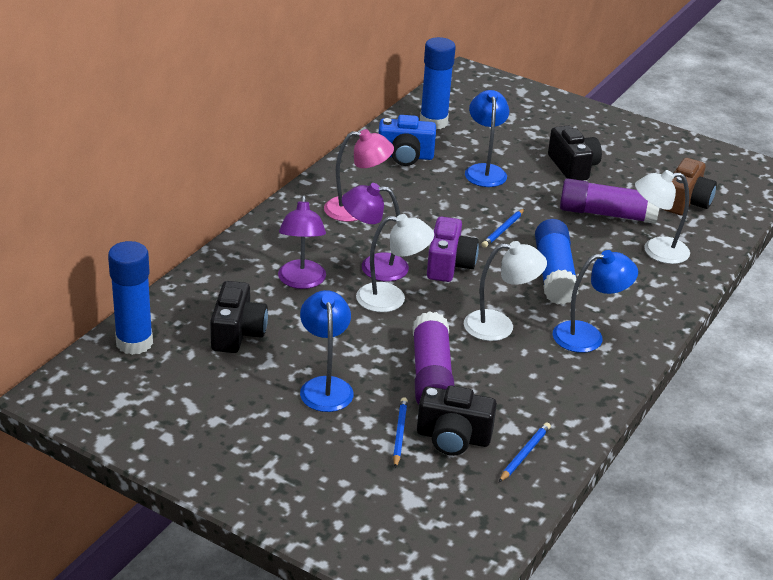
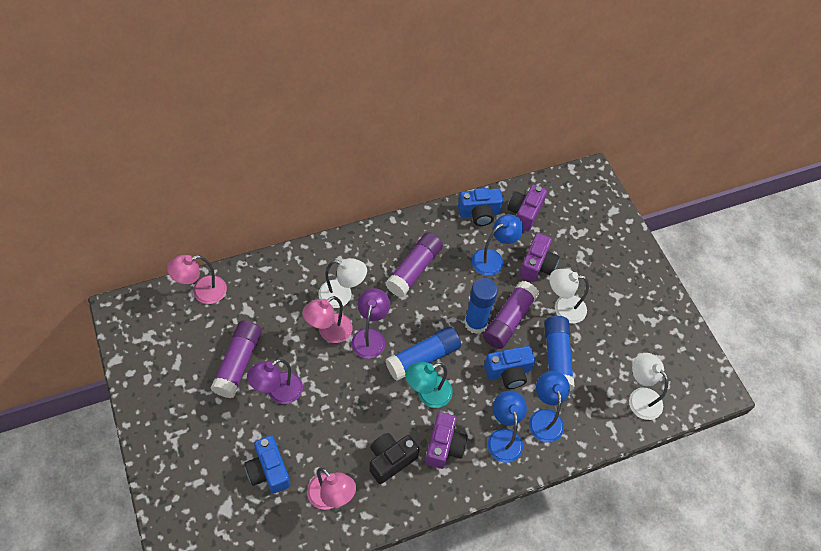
black camera: 3 -> 1
blue camera: 1 -> 3
blue pencil: 3 -> 0
brown camera: 1 -> 0
pink lamp: 1 -> 3
purple camera: 1 -> 3
purple glue stick: 2 -> 3
turquoise lamp: 0 -> 1

